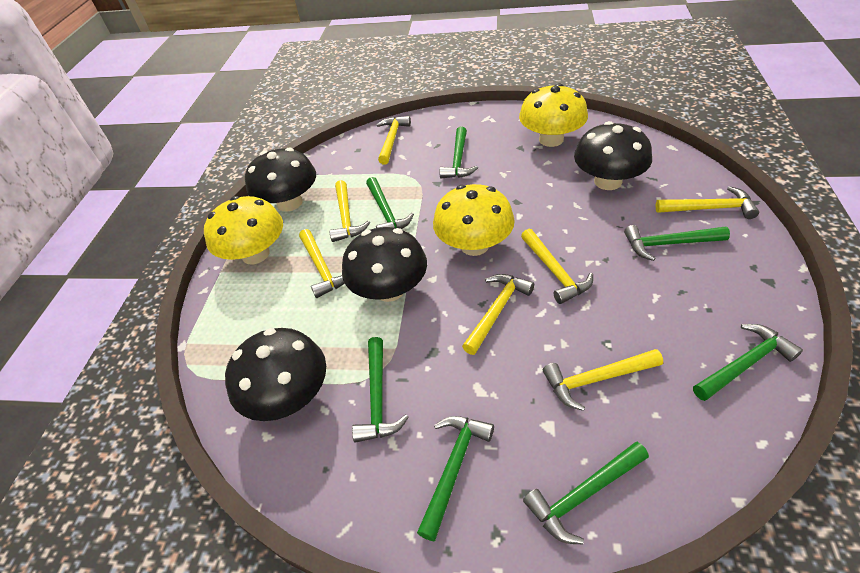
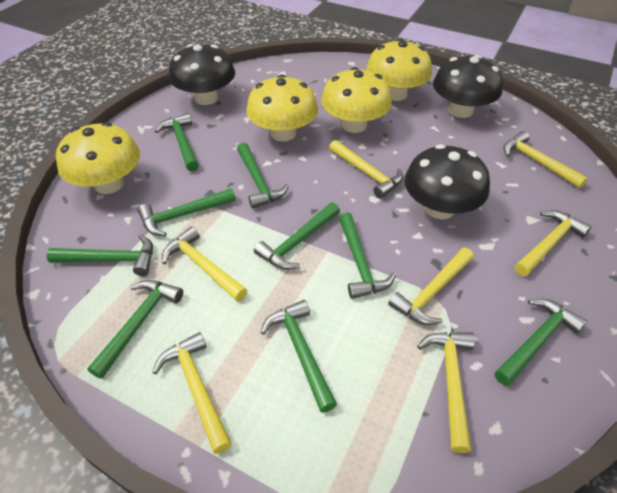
black mushroom: 4 -> 3
green hammer: 7 -> 9
yellow mushroom: 3 -> 4

